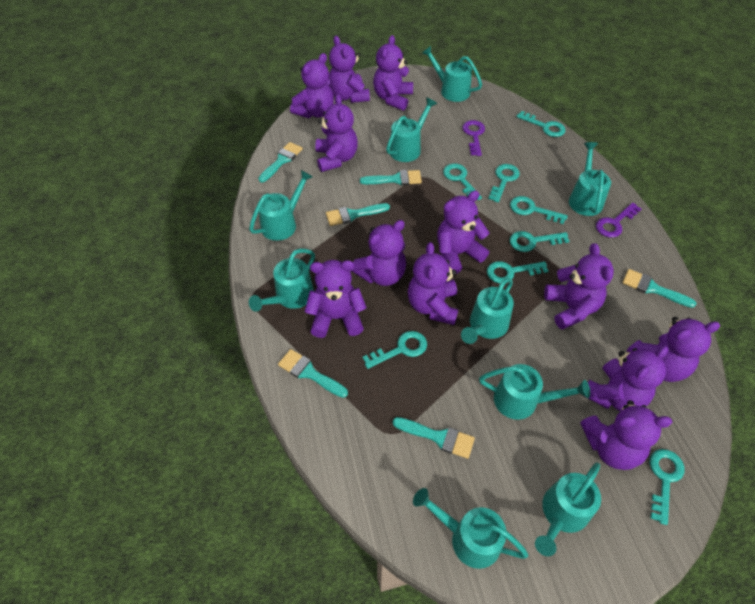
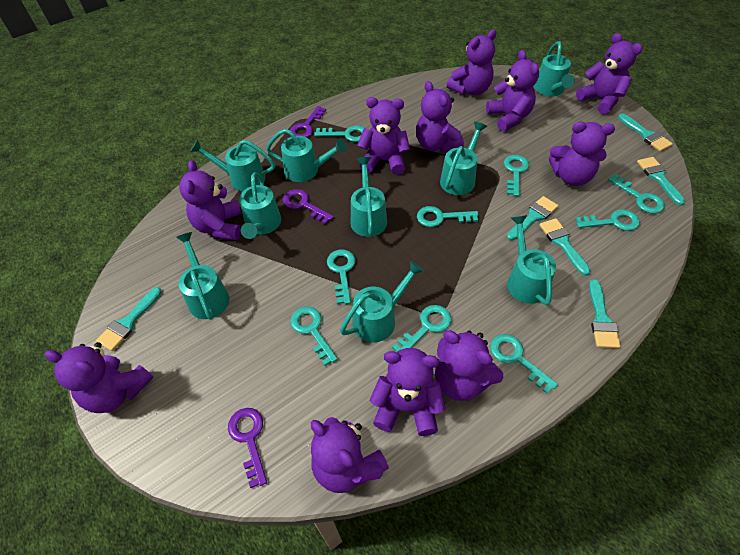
purple key: 2 -> 3
purple teddy bear: 12 -> 11
turquoise key: 8 -> 9

